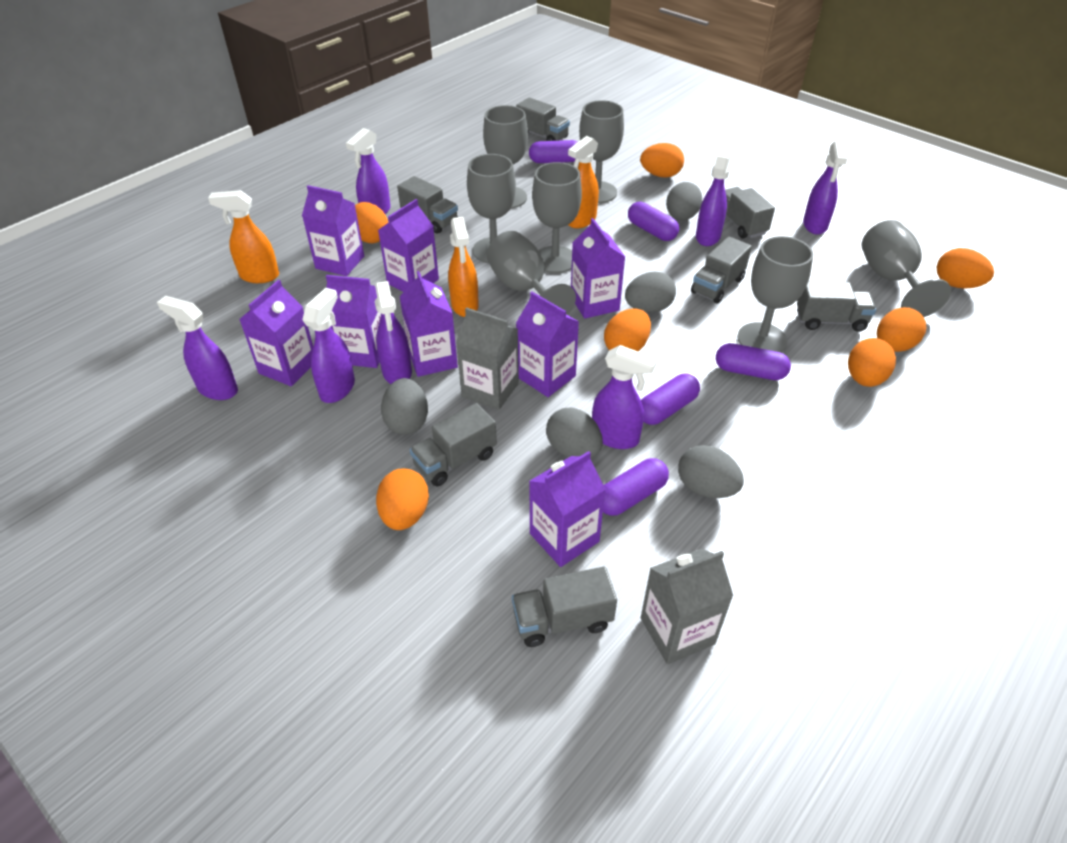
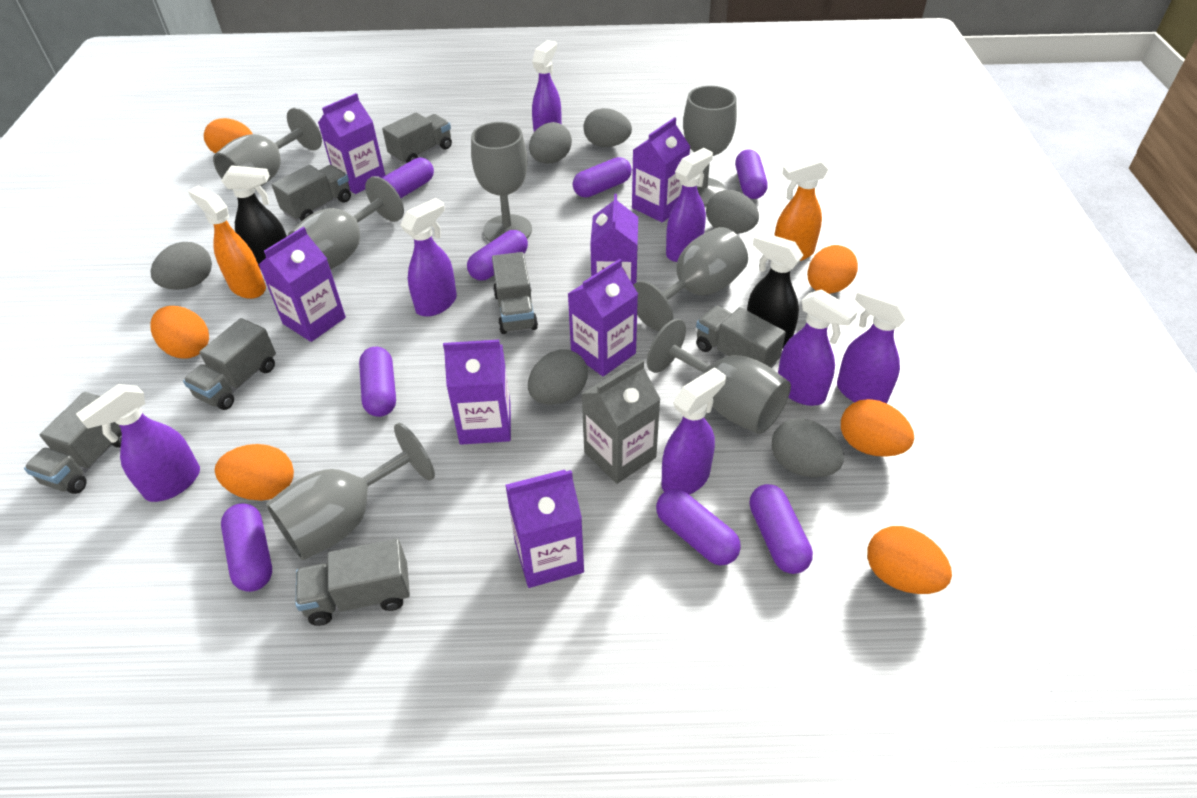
black spray bottle: 0 -> 2
grey carton: 2 -> 1
grey egg: 5 -> 6
orange egg: 7 -> 6
orange spray bottle: 3 -> 2
purple capsule: 5 -> 8
purple carton: 8 -> 7

